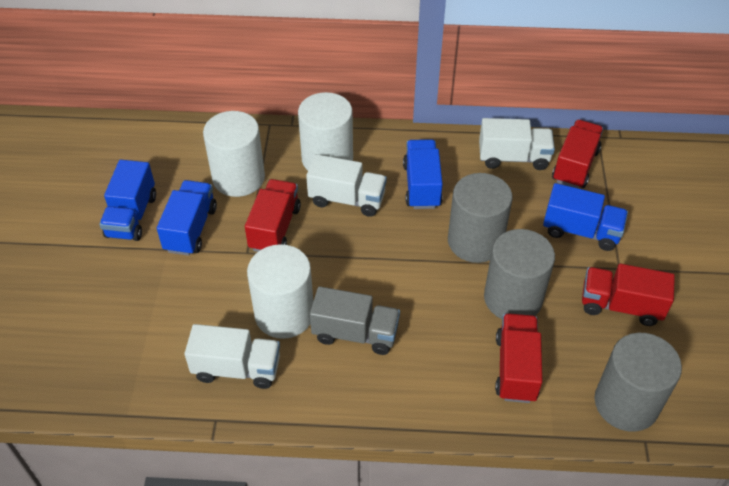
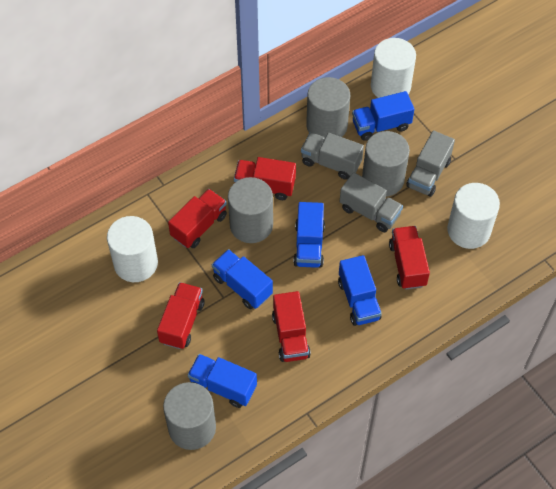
blue truck: 4 -> 5
grey cylinder: 3 -> 4
grey truck: 1 -> 3
red truck: 4 -> 5
white truck: 3 -> 0

